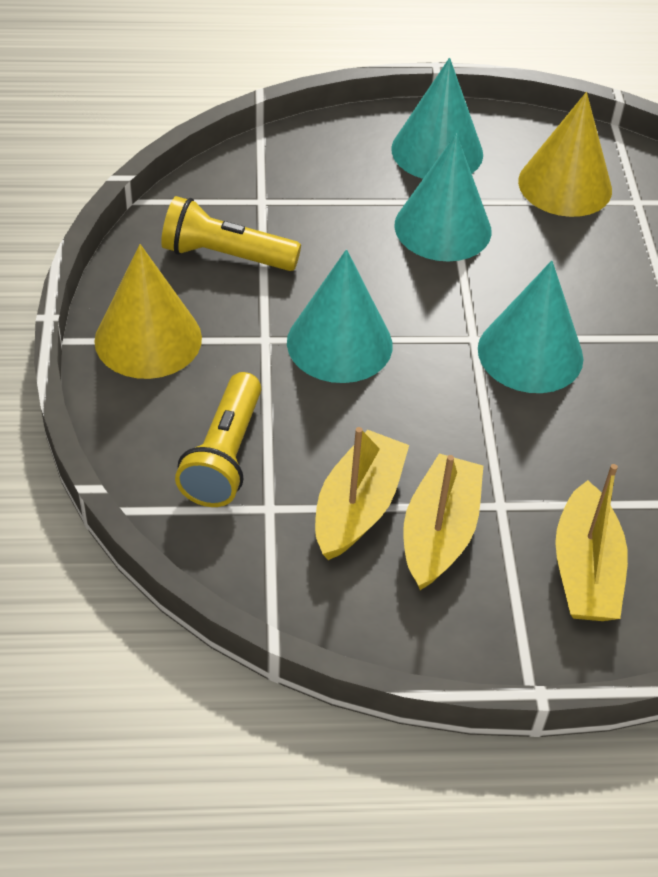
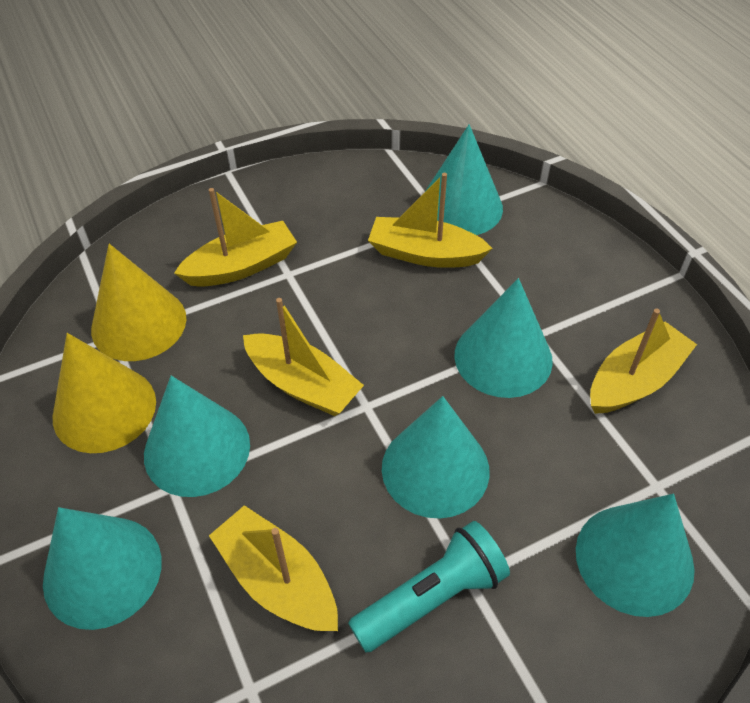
turquoise cone: 4 -> 6
turquoise flashlight: 0 -> 1
yellow boat: 3 -> 5
yellow flashlight: 2 -> 0

